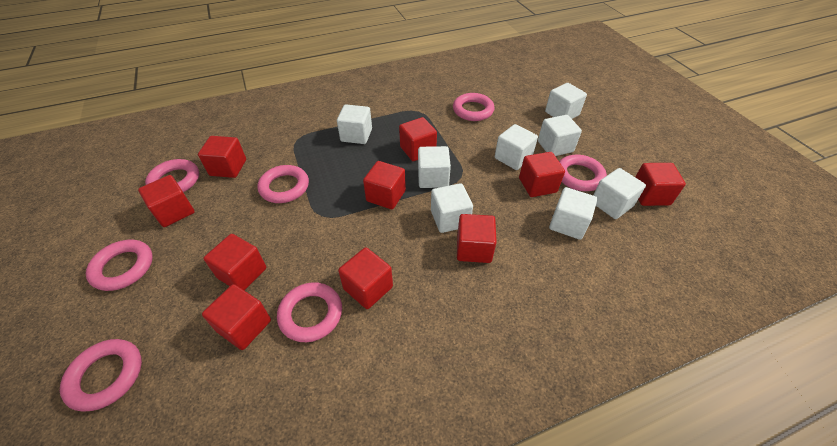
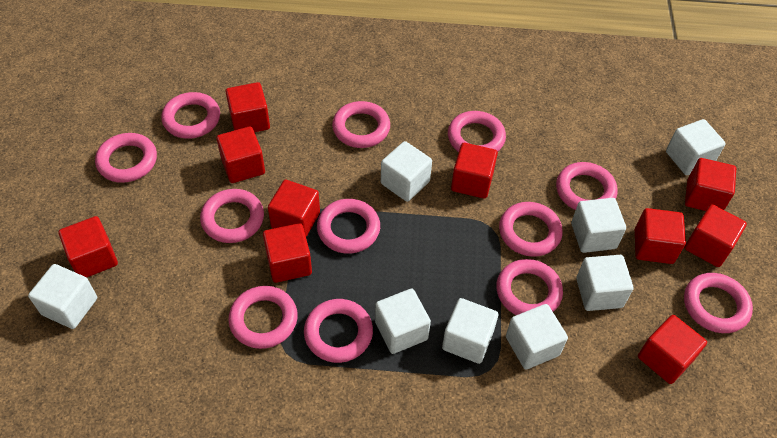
pink ring: 7 -> 12

